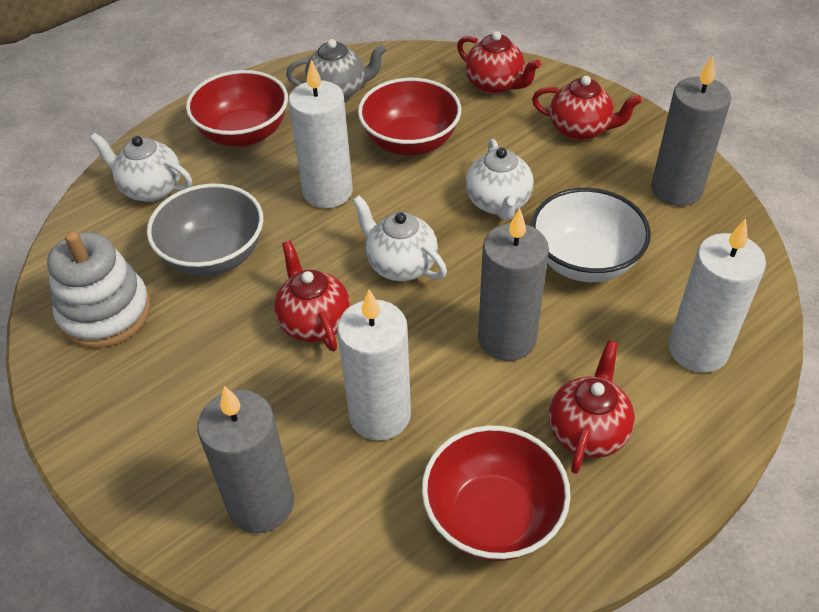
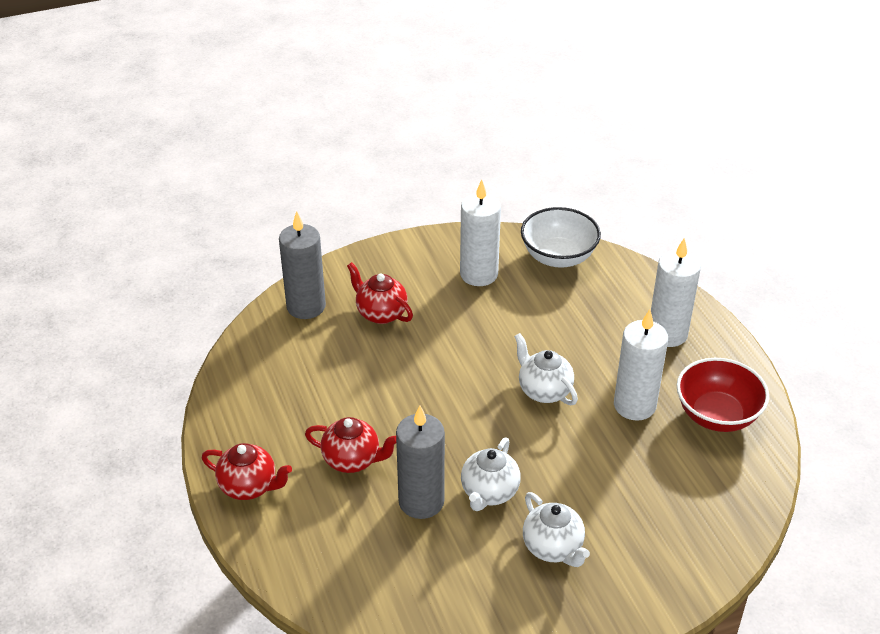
grey bowl: 1 -> 0
grey candle: 3 -> 2
grey teapot: 1 -> 0
red bowl: 3 -> 1
red teapot: 4 -> 3
white stacking toy: 1 -> 0

